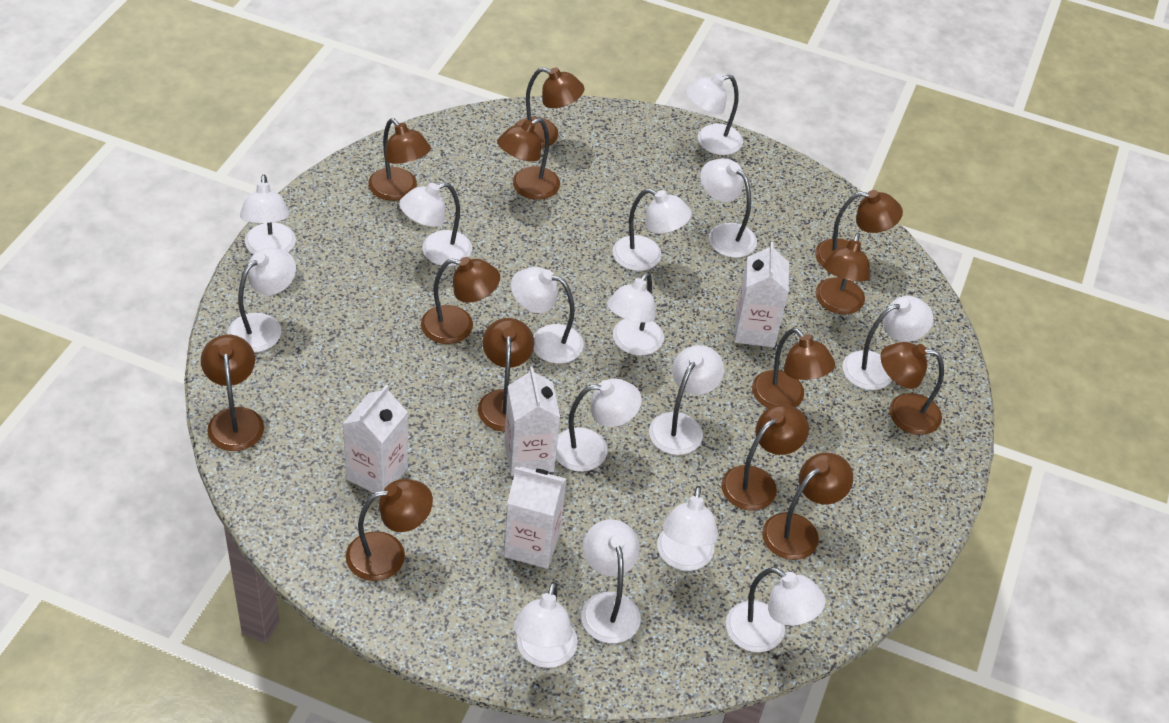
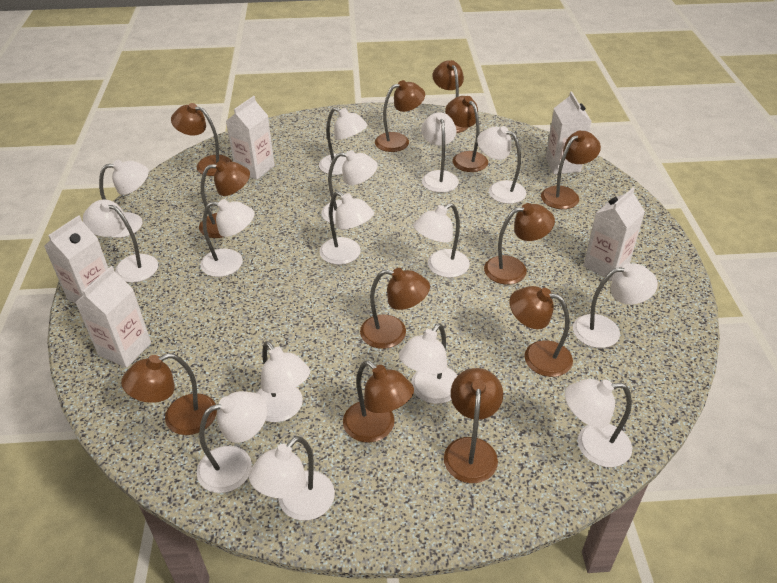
brown lamp: 13 -> 12
white carton: 4 -> 5

